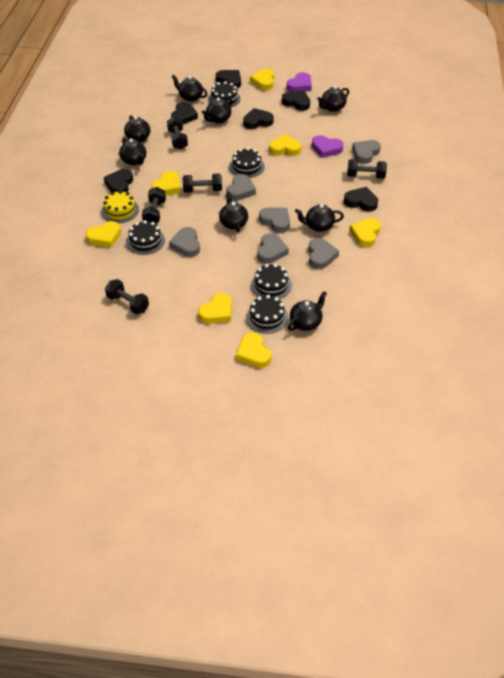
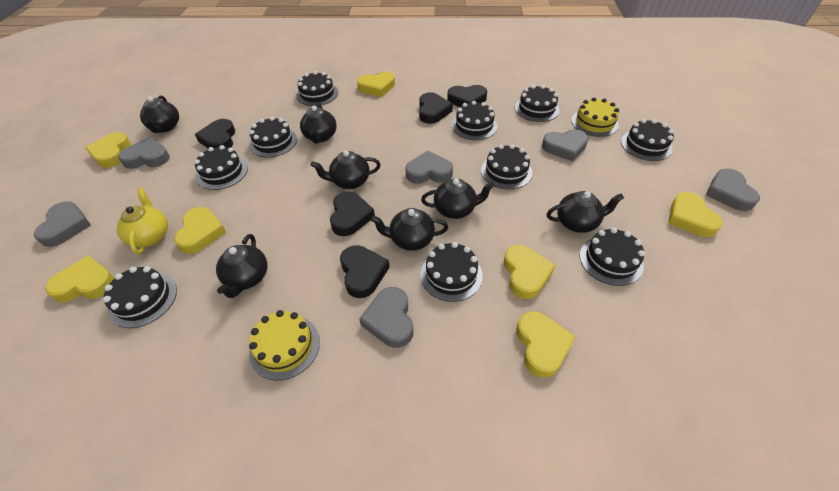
black cake: 5 -> 10
black dumbbell: 5 -> 0
black heart: 6 -> 5
black teapot: 8 -> 7
purple heart: 2 -> 0
yellow cake: 1 -> 2
yellow teapot: 0 -> 1

